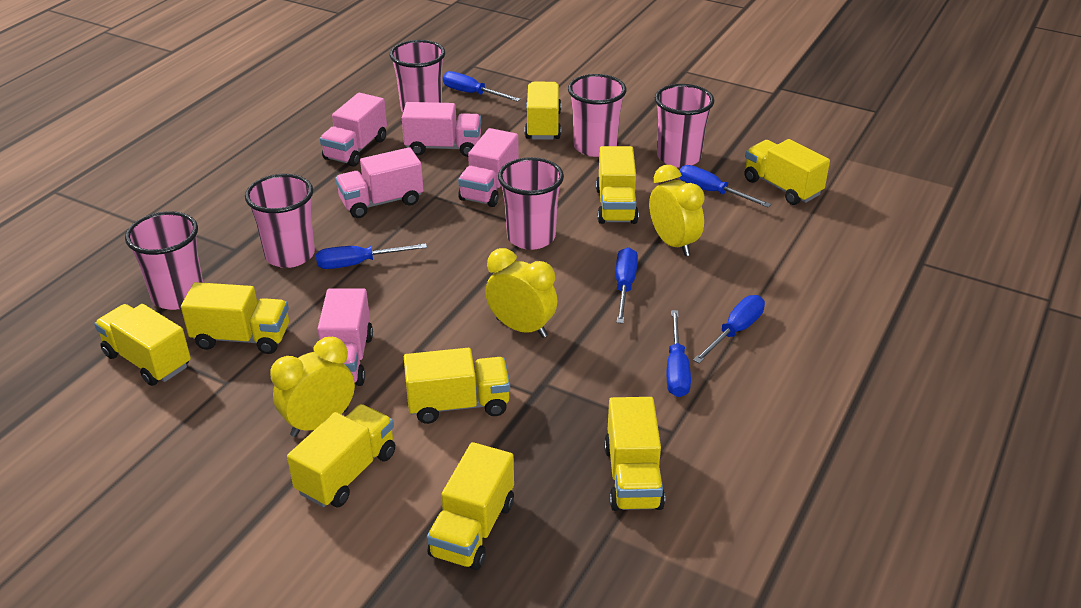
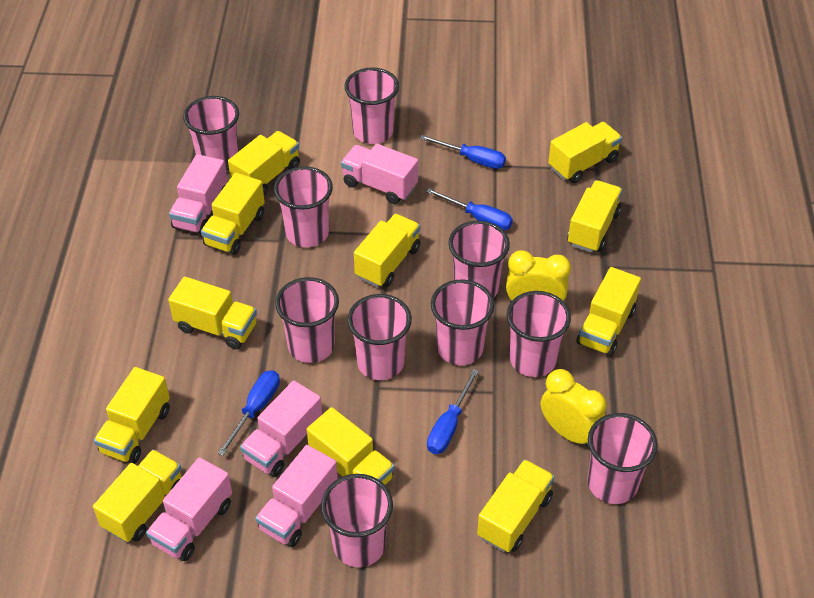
blue screwdriver: 6 -> 4
pink cup: 6 -> 10
yellow clock: 3 -> 2
yellow truck: 9 -> 11

